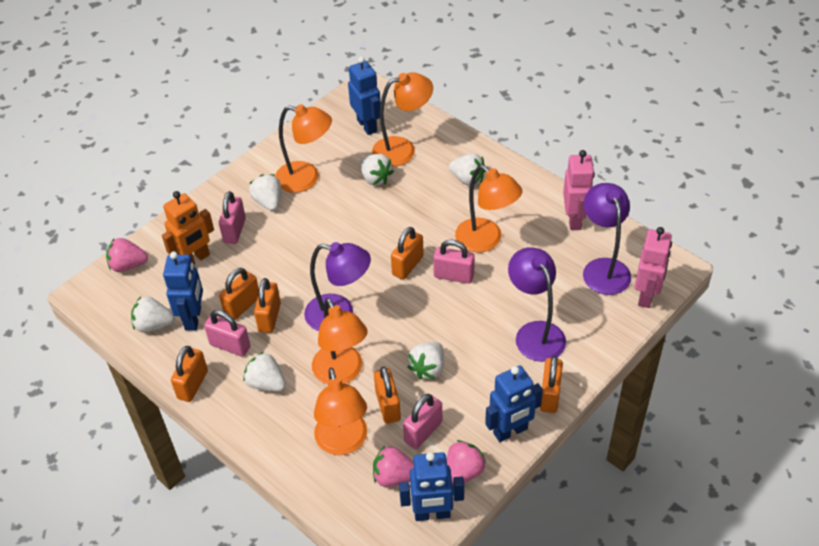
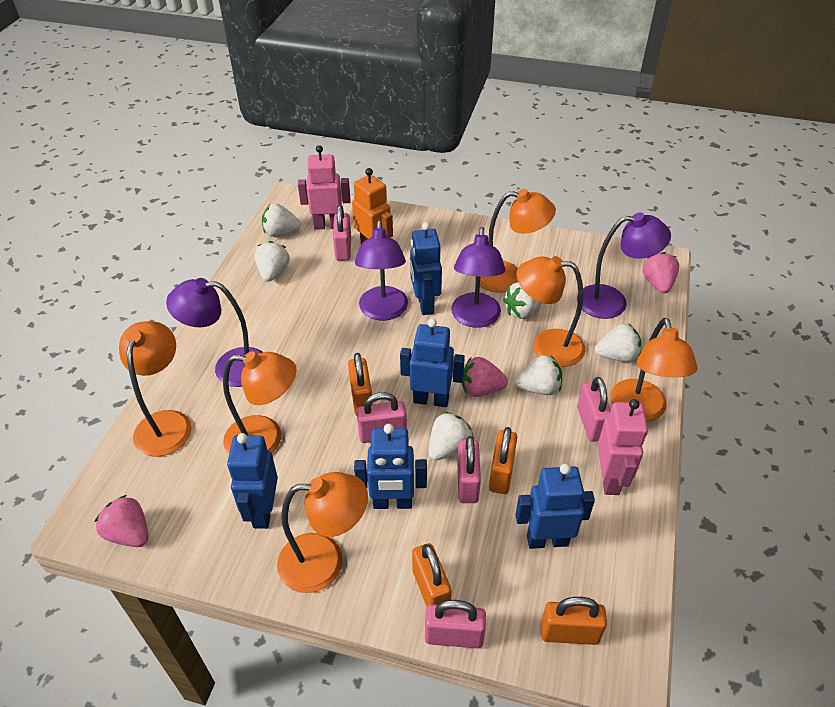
blue robot: 4 -> 5
orange lamp: 5 -> 6
orange padlock: 6 -> 4
pink padlock: 4 -> 5
purple lamp: 3 -> 4

